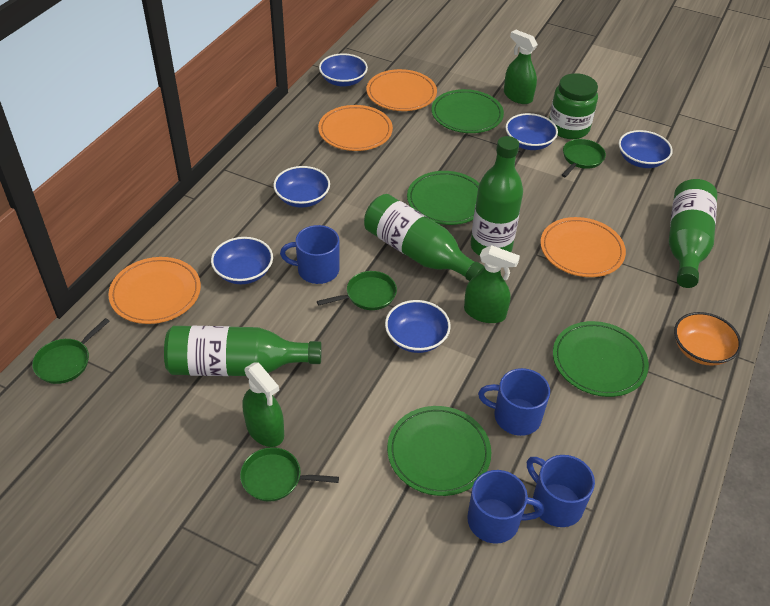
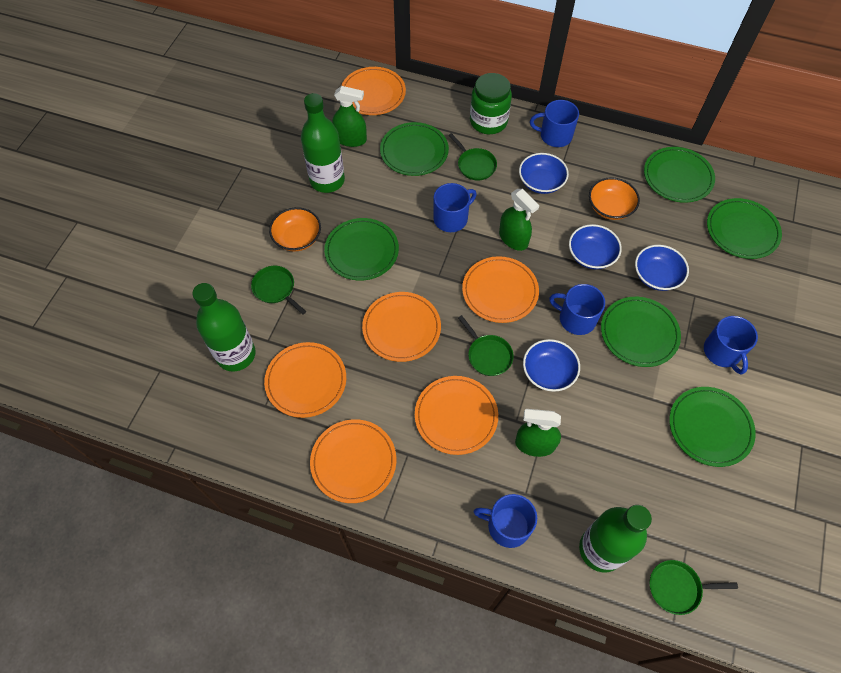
blue bowl: 6 -> 4
blue mug: 4 -> 5
green bottle: 4 -> 3
green plate: 4 -> 6
orange bowl: 1 -> 2
orange plate: 4 -> 6

